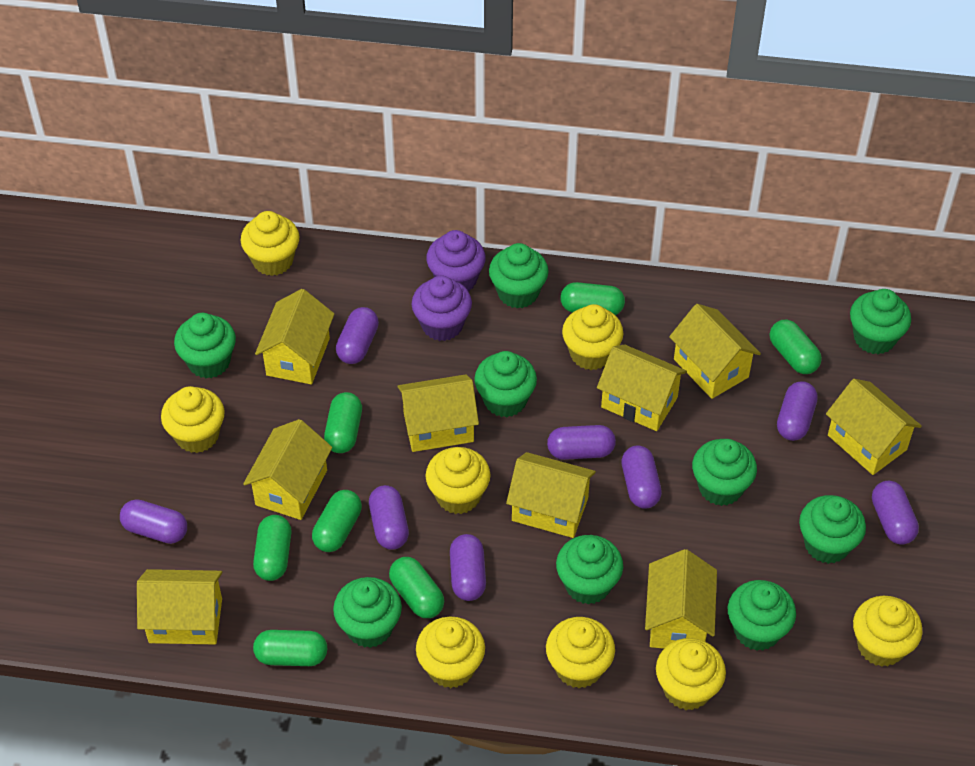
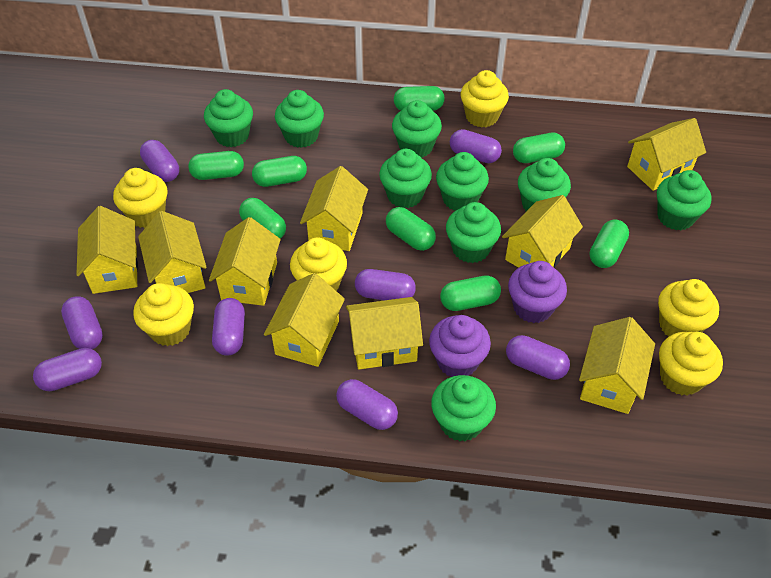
green capsule: 7 -> 8
yellow cupcake: 8 -> 6

